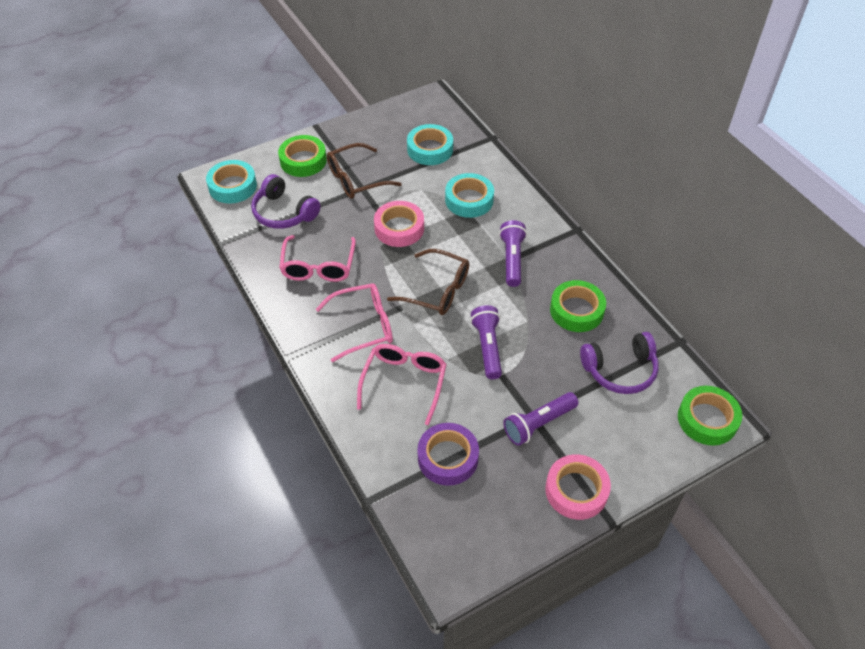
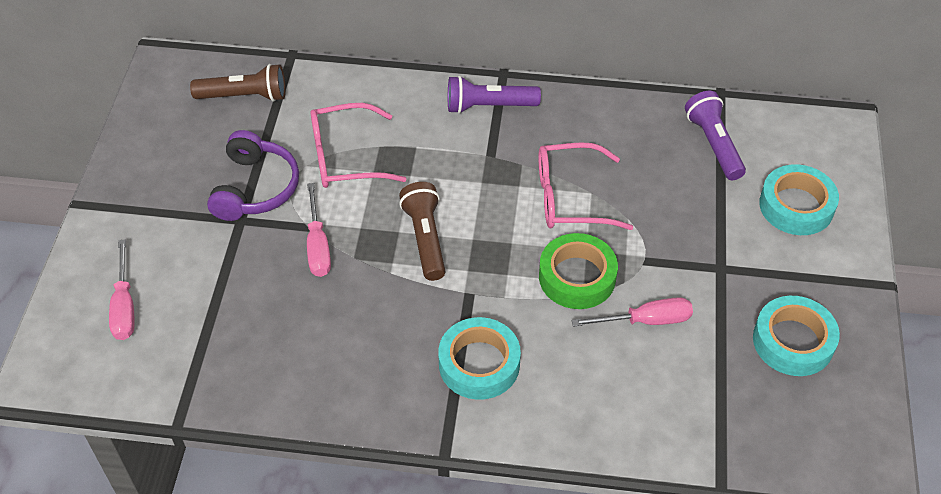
brown flashlight: 0 -> 2
brown glasses: 2 -> 0
green tape: 3 -> 1
pink glasses: 3 -> 2
pink screwdriver: 0 -> 3
pink tape: 2 -> 0
purple flashlight: 3 -> 2
purple headphones: 2 -> 1
purple tape: 1 -> 0

